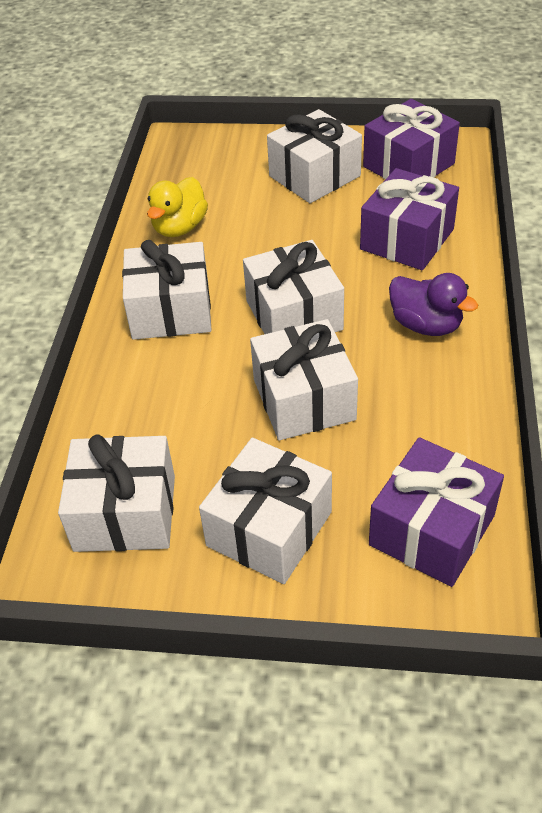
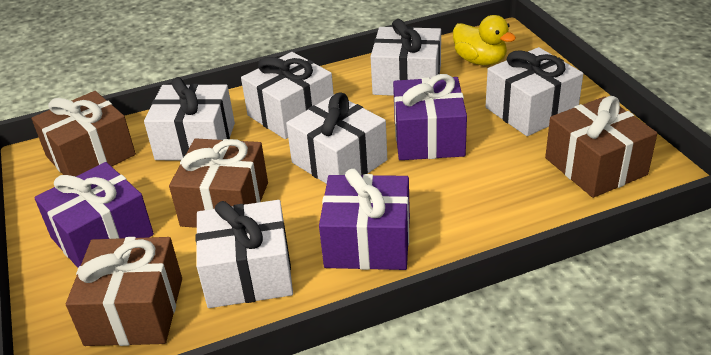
brown gift: 0 -> 4
purple duck: 1 -> 0

